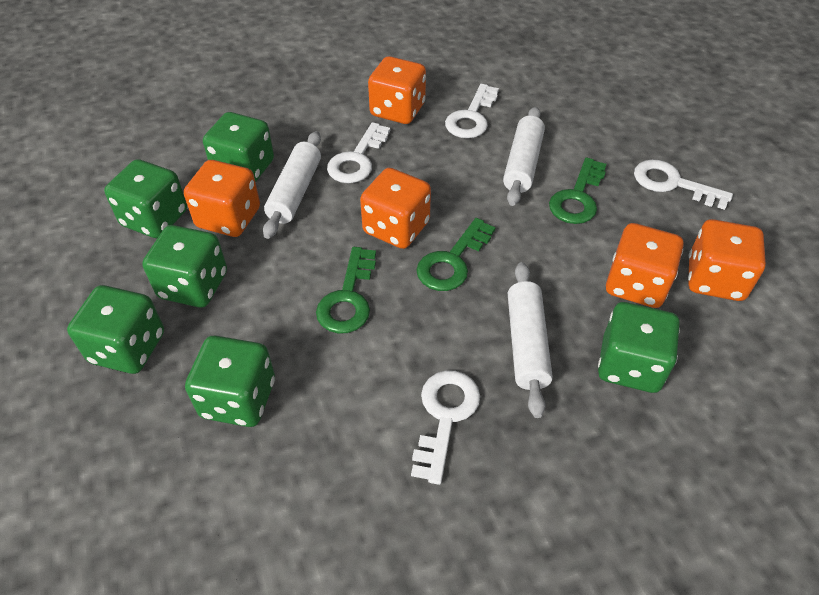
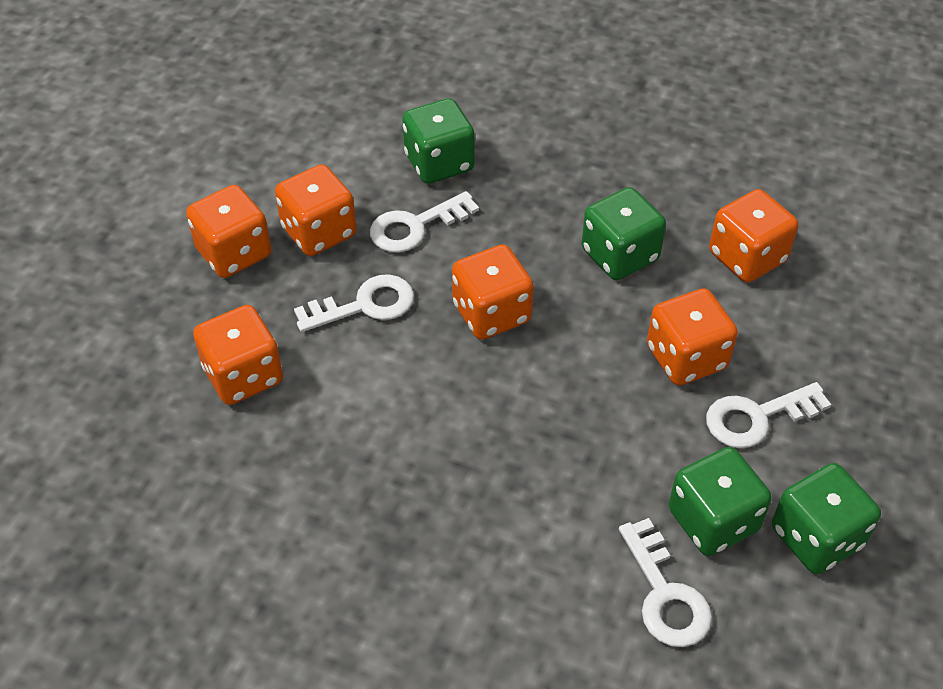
green dice: 6 -> 4
green key: 3 -> 0
orange dice: 5 -> 6
white rolling pin: 3 -> 0

